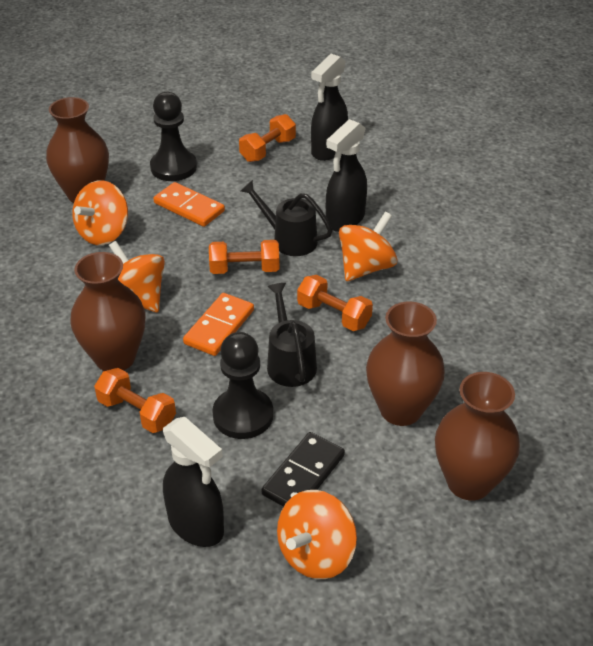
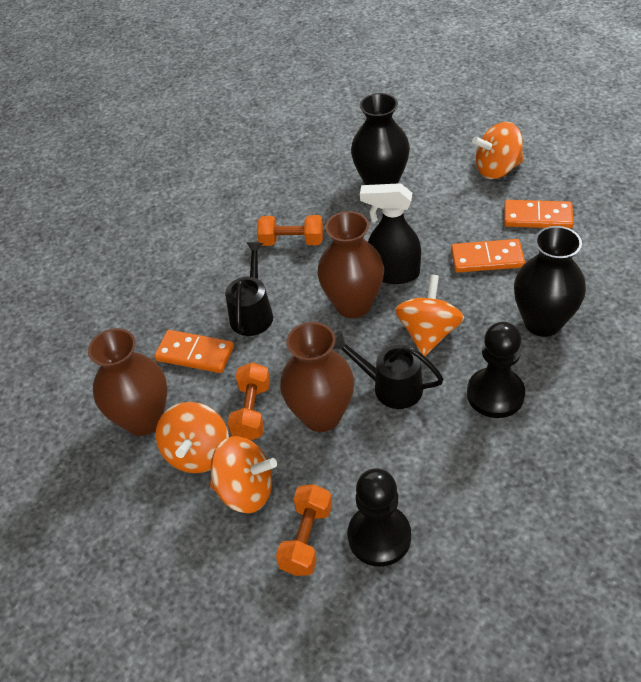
black domino: 1 -> 0
black spray bottle: 3 -> 1
black vase: 0 -> 2
brown vase: 4 -> 3
orange domino: 2 -> 3
orange dumbbell: 4 -> 3

